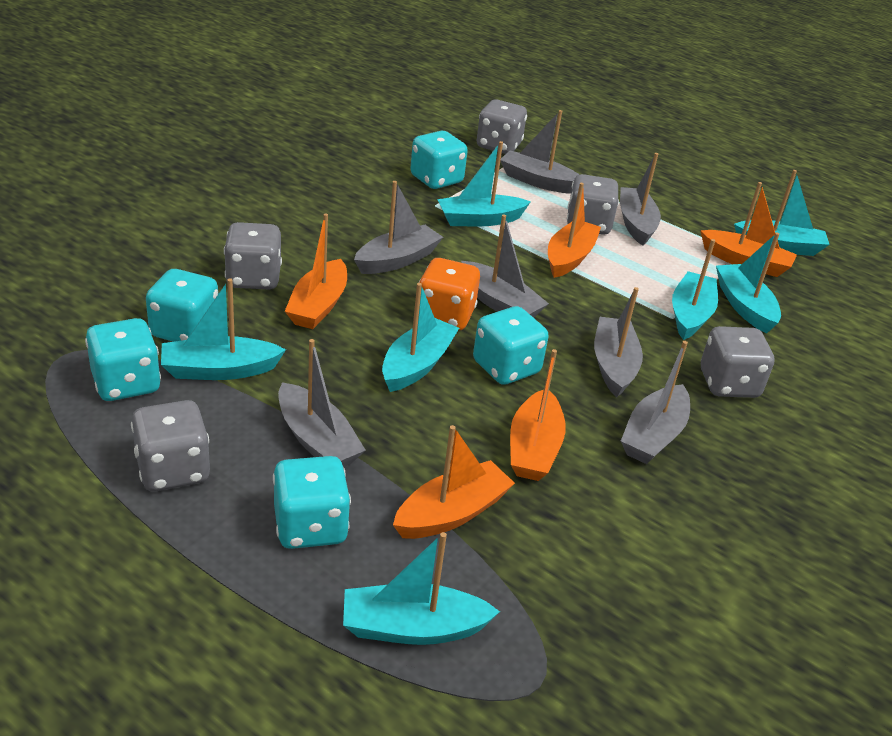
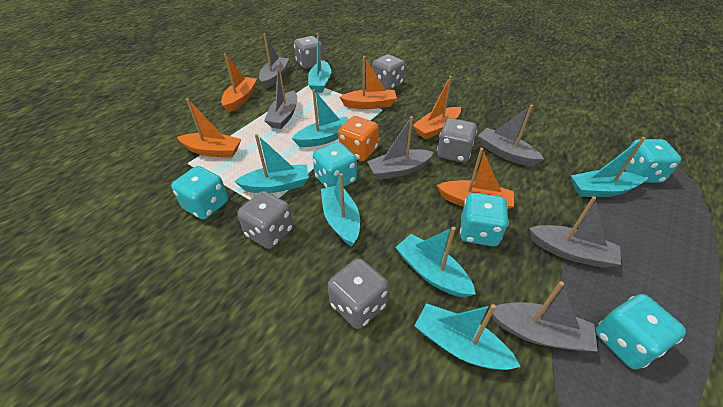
grey boat: 7 -> 6

